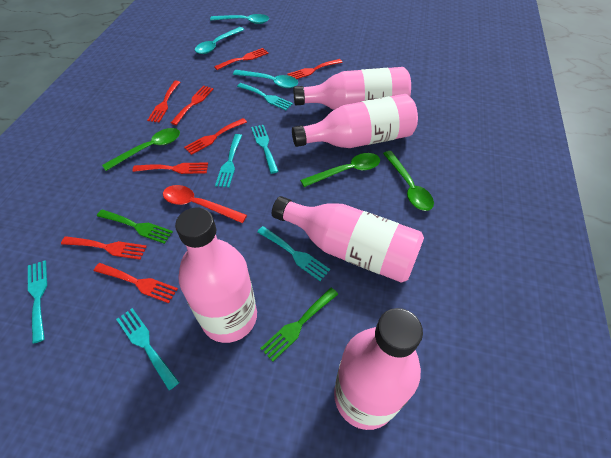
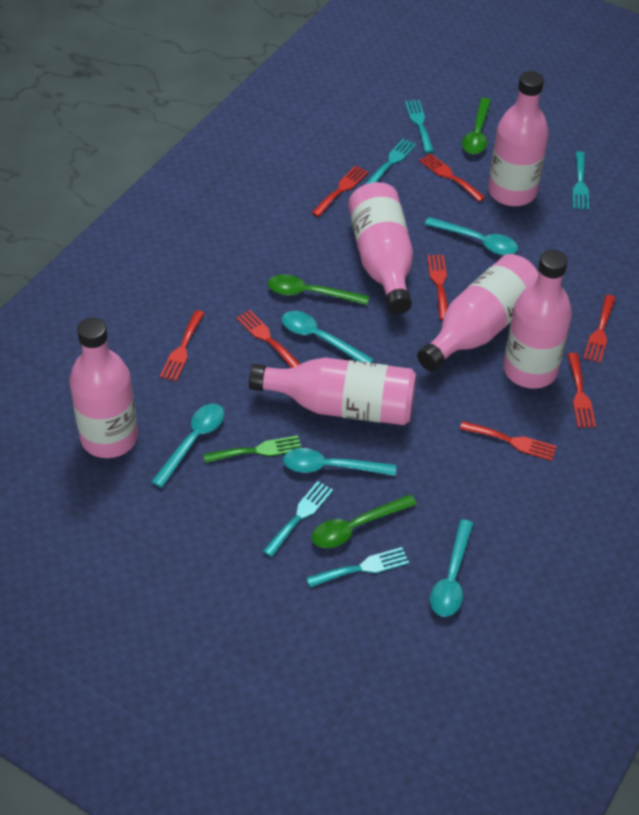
green fork: 2 -> 1
pink bottle: 5 -> 6
red spoon: 1 -> 0
turquoise fork: 6 -> 5
turquoise spoon: 3 -> 5

